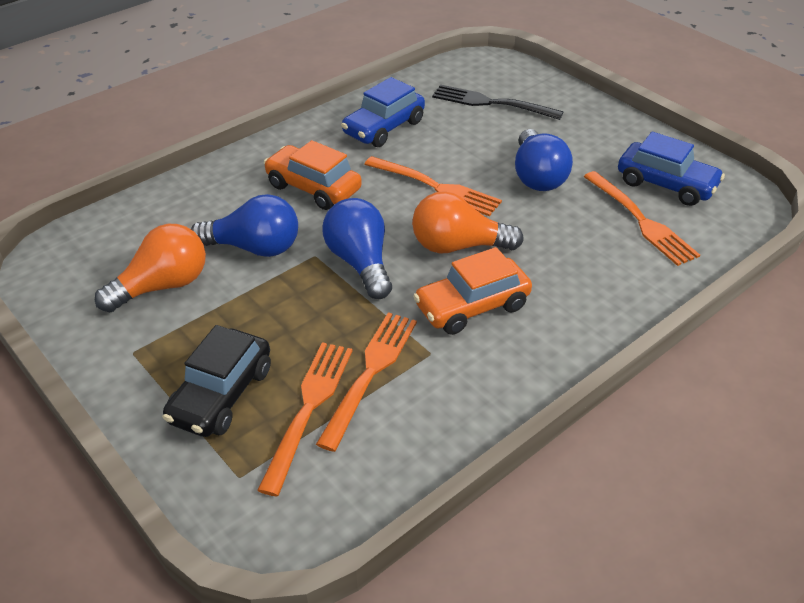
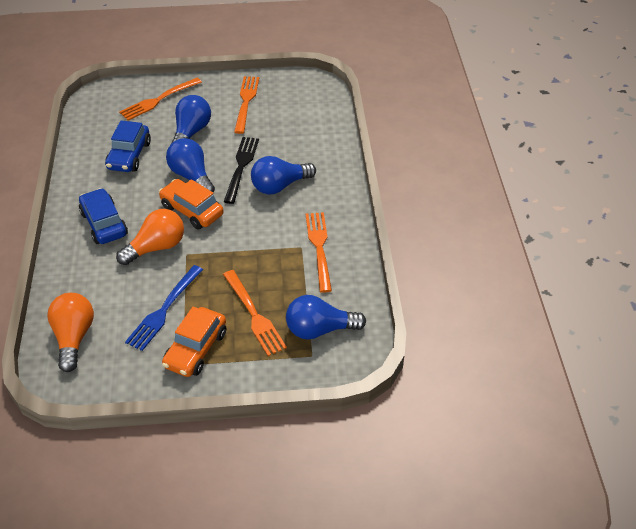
black car: 1 -> 0
blue fork: 0 -> 1
blue light bulb: 3 -> 4

